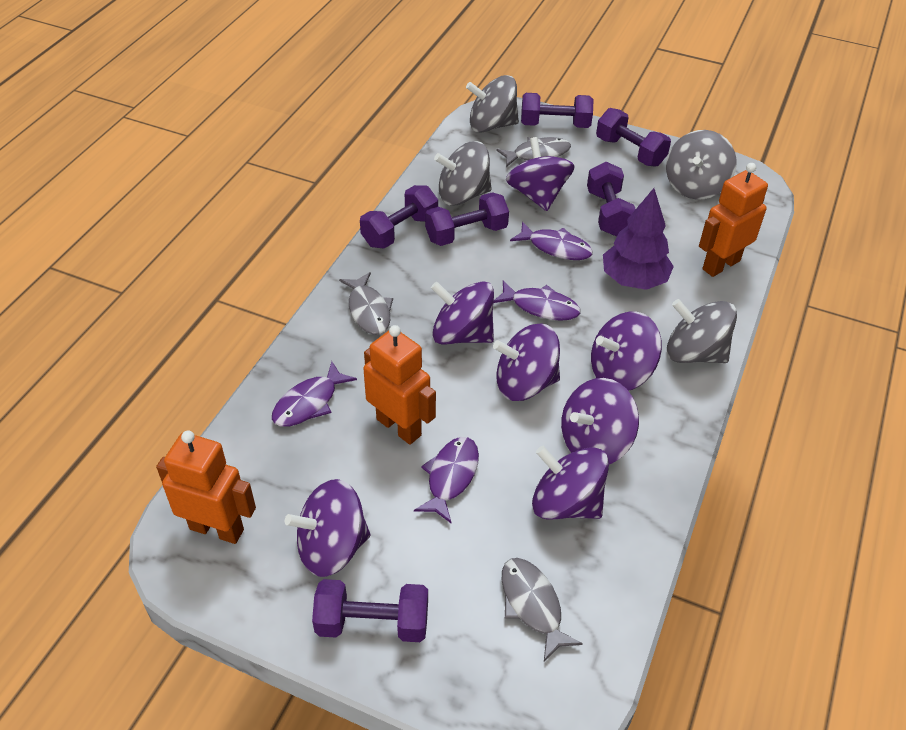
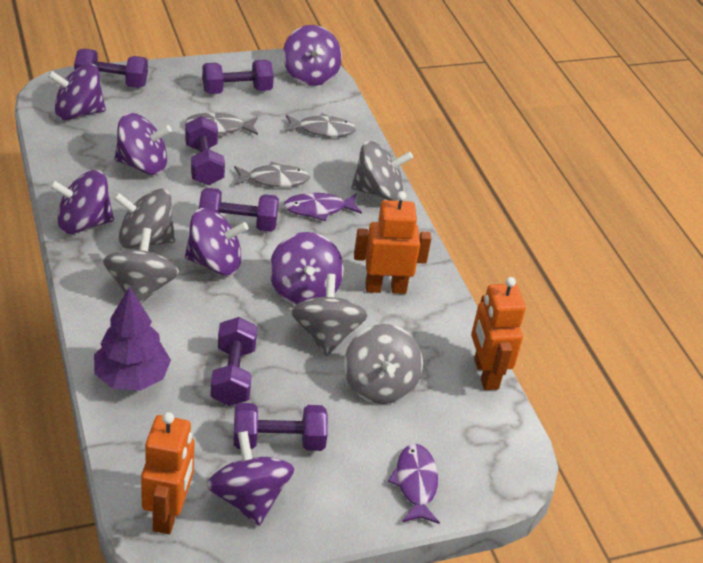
grey spinning top: 4 -> 5
purple fish: 4 -> 2

